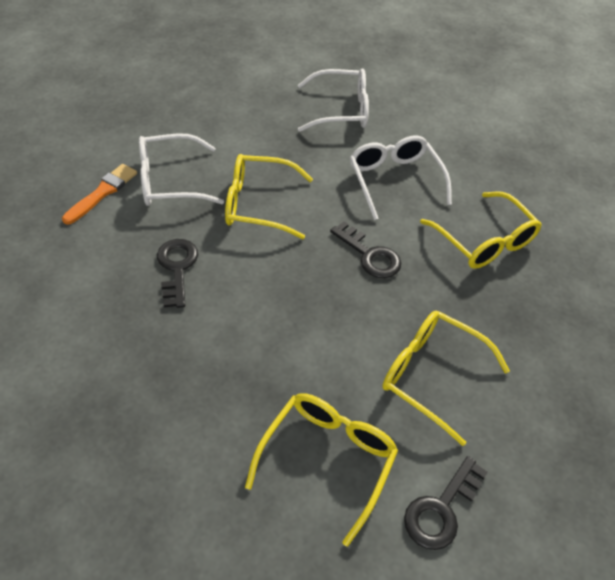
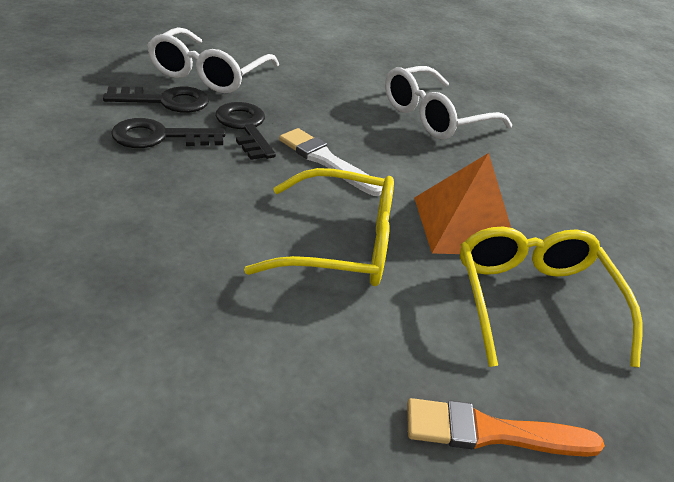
orange pyramid: 0 -> 1
white brush: 0 -> 1
white glasses: 3 -> 2
yellow glasses: 4 -> 2

